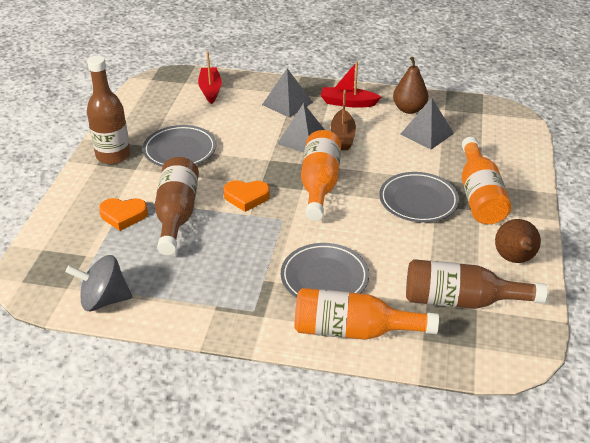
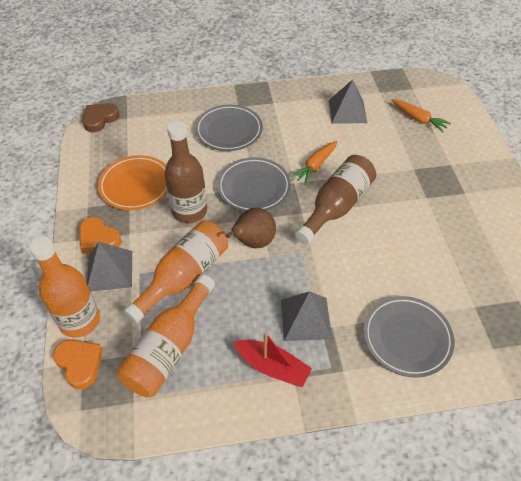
brown boat: 1 -> 0
brown bottle: 3 -> 2
brown heart: 0 -> 1
brown pear: 2 -> 1
grey spinning top: 1 -> 0
orange carrot: 0 -> 2
orange plate: 0 -> 1
red boat: 2 -> 1

